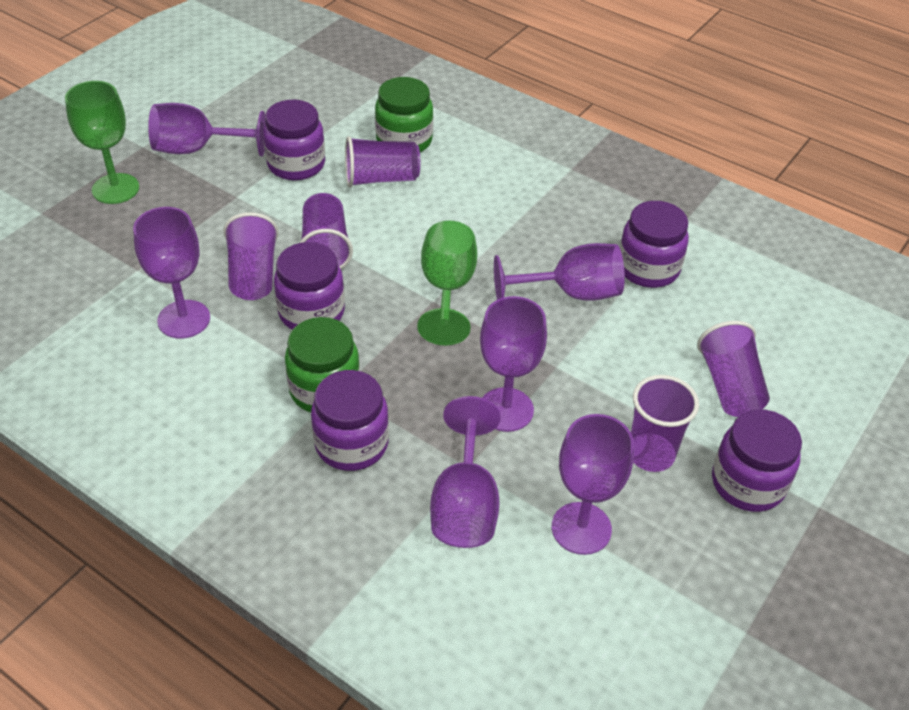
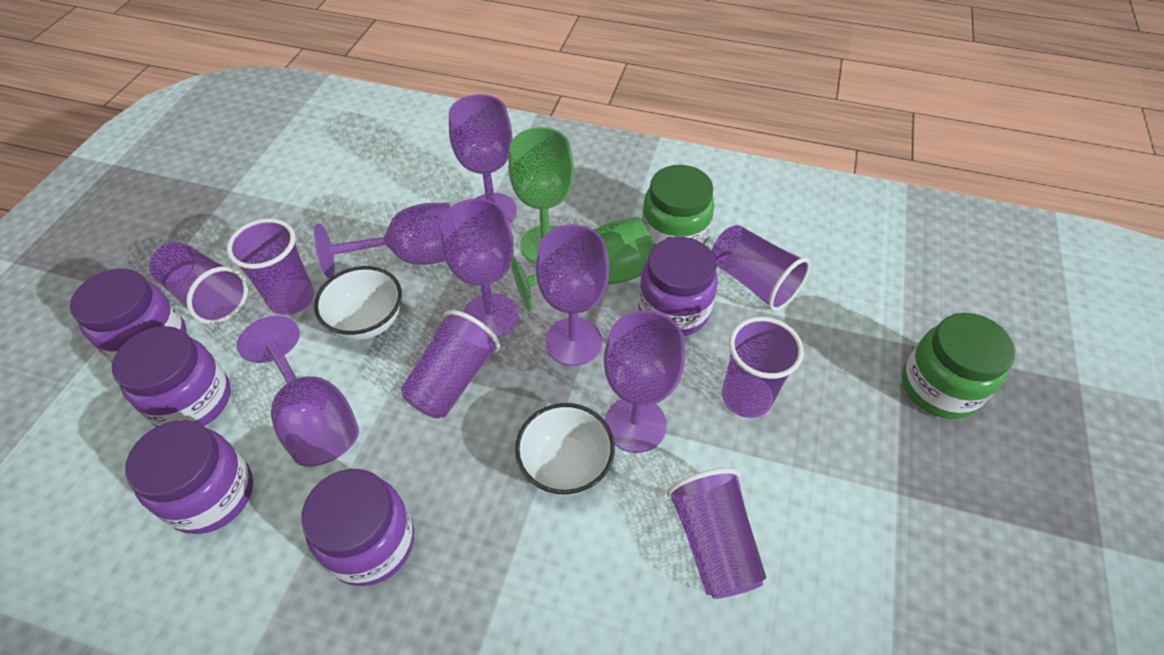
purple cup: 5 -> 6
white bowl: 0 -> 2

